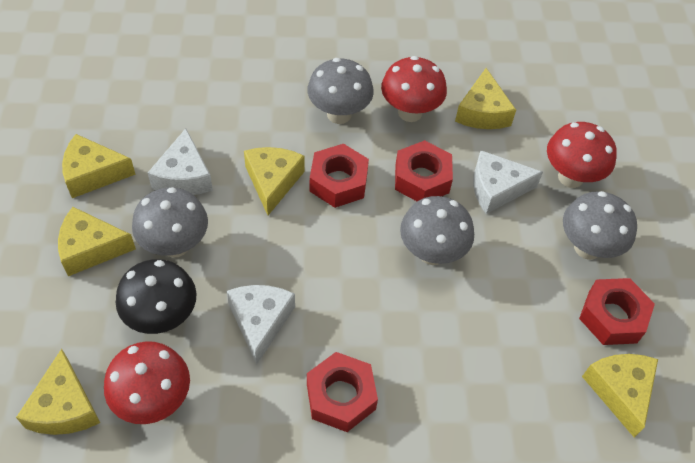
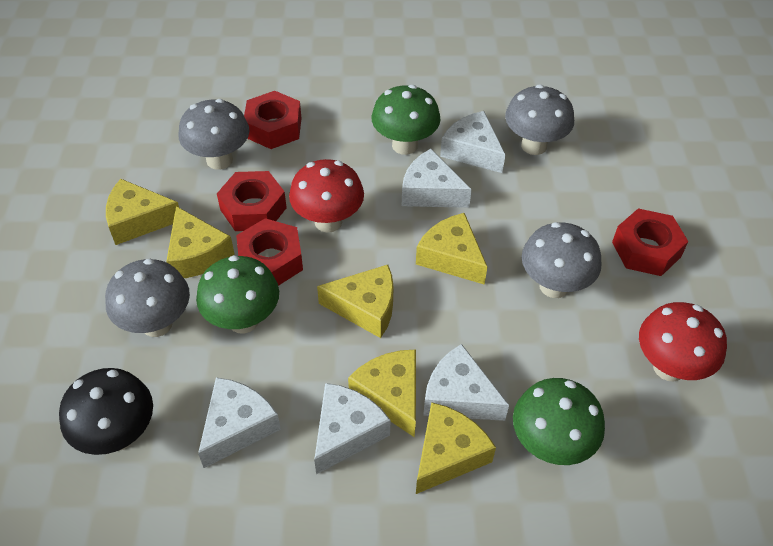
green mushroom: 0 -> 3
red mushroom: 3 -> 2
white cheese: 3 -> 5

